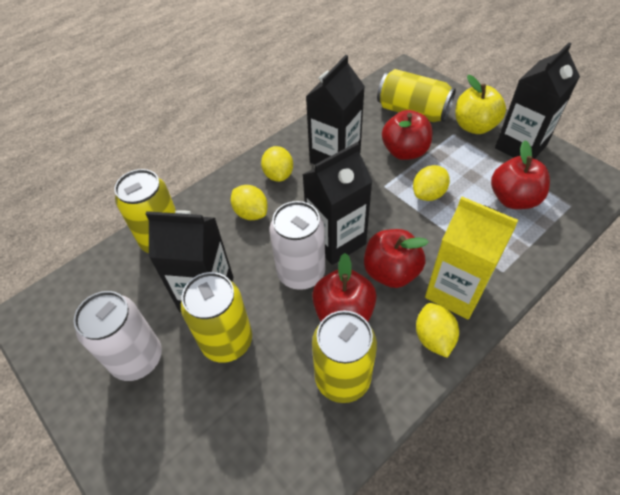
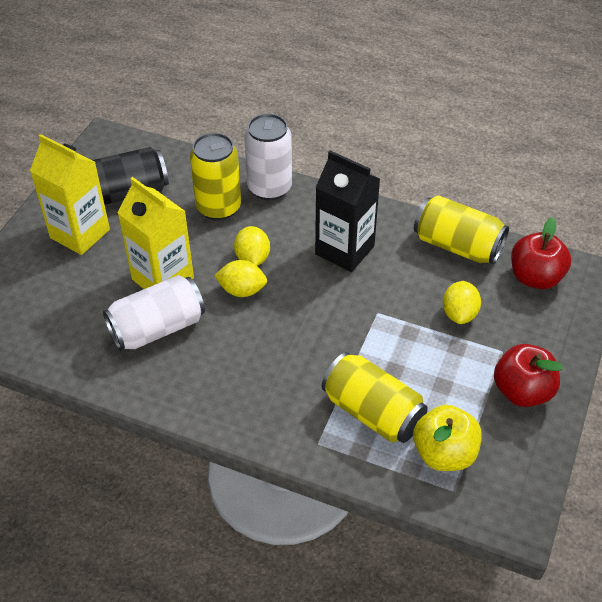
black can: 0 -> 1
black carton: 4 -> 1
red apple: 4 -> 2
yellow can: 4 -> 3
yellow carton: 1 -> 2
yellow lemon: 4 -> 3

